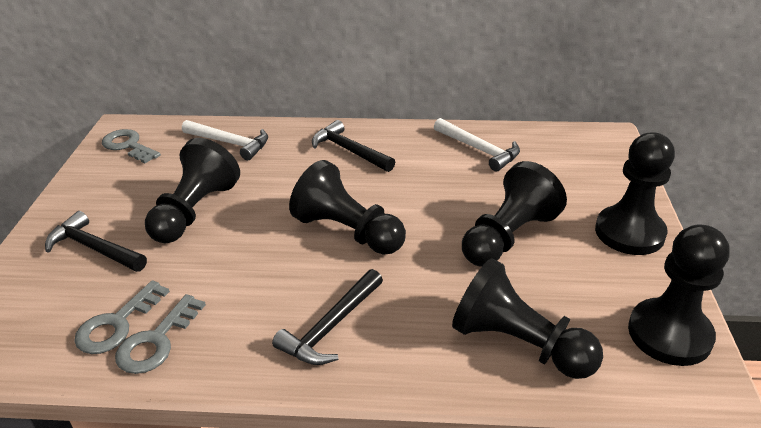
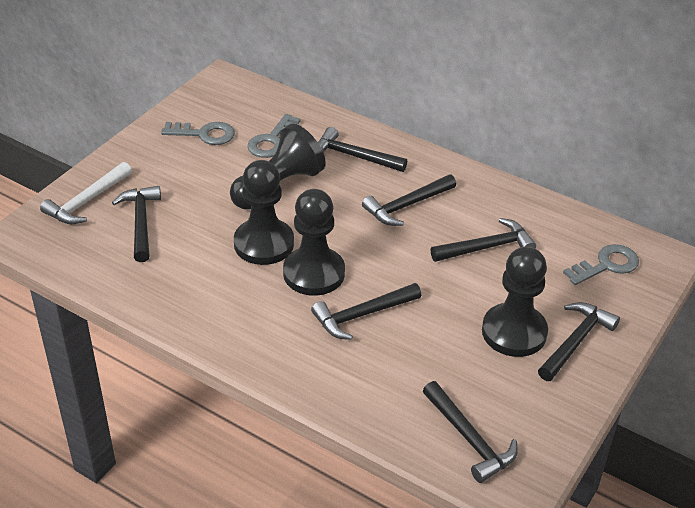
black hammer: 3 -> 7
black pawn: 6 -> 4
white hammer: 2 -> 1

